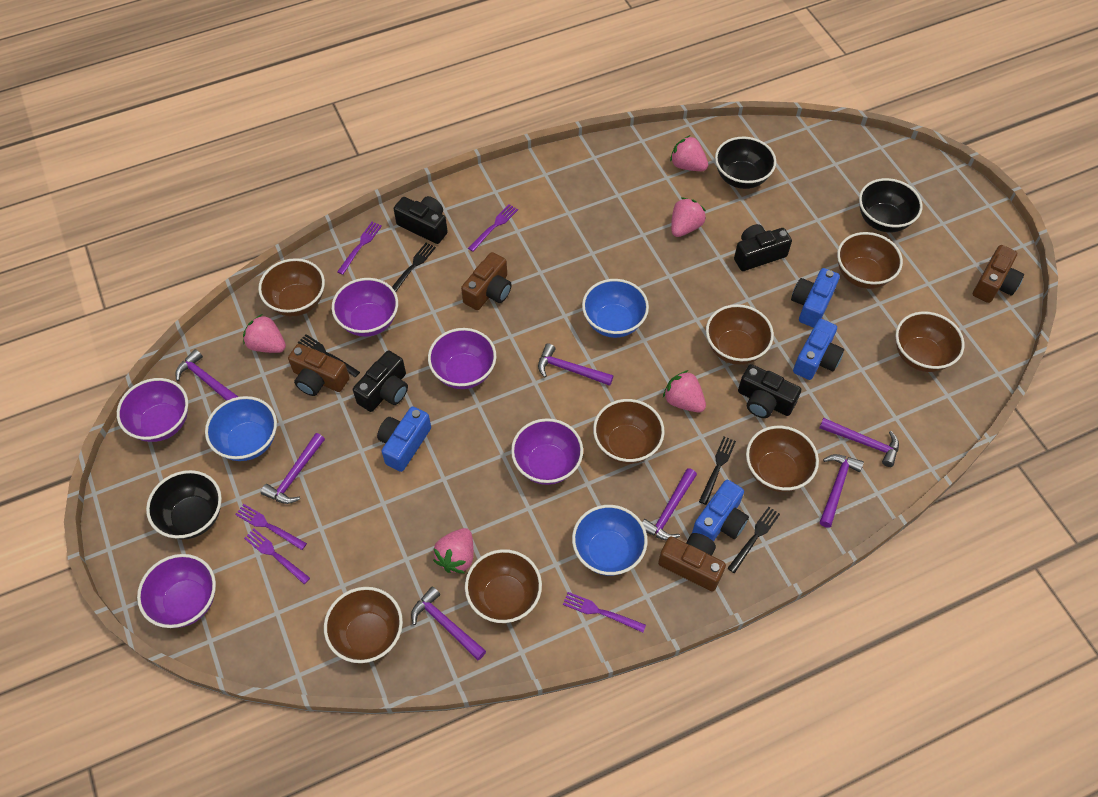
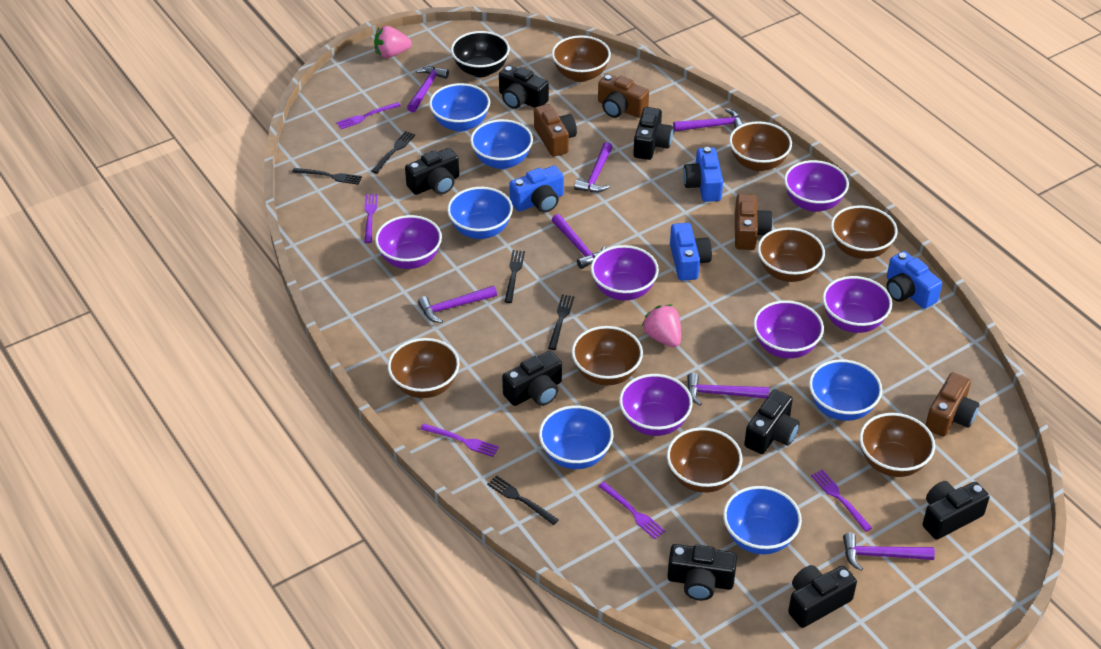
black bowl: 3 -> 1
black camera: 4 -> 8
black fork: 4 -> 5
blue bowl: 3 -> 6
pink strawberry: 5 -> 2
purple bowl: 5 -> 6

